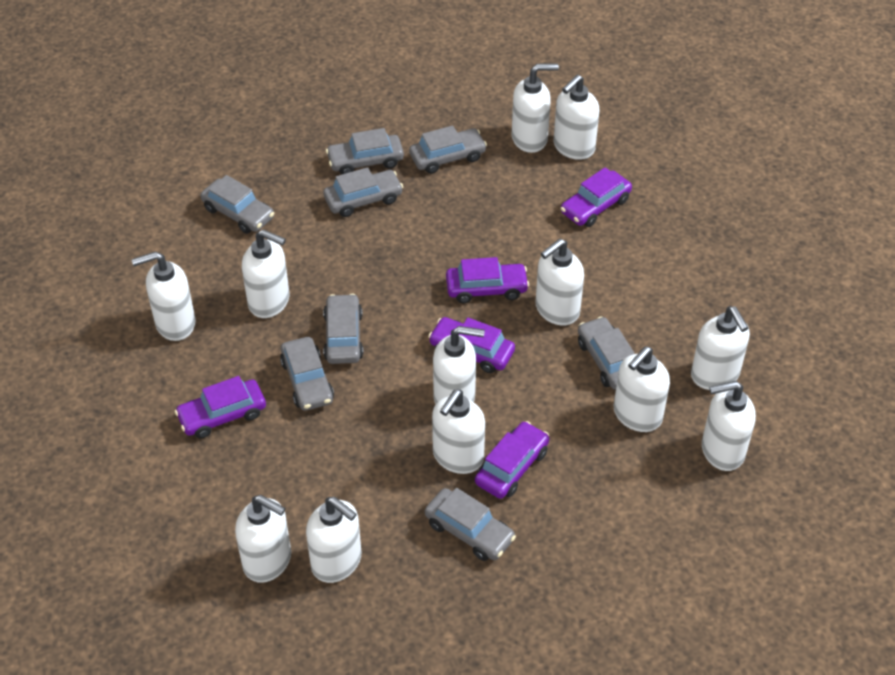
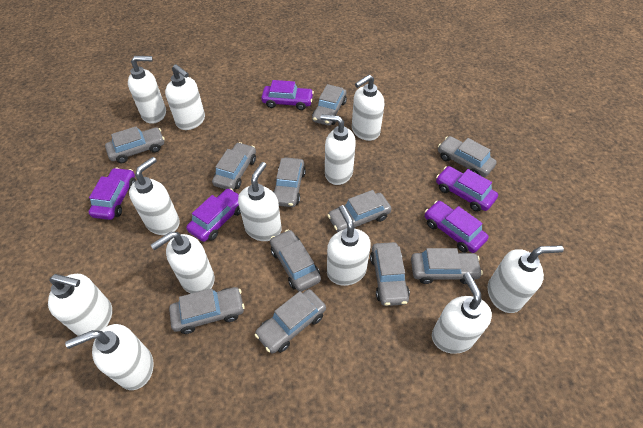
grey car: 8 -> 11

